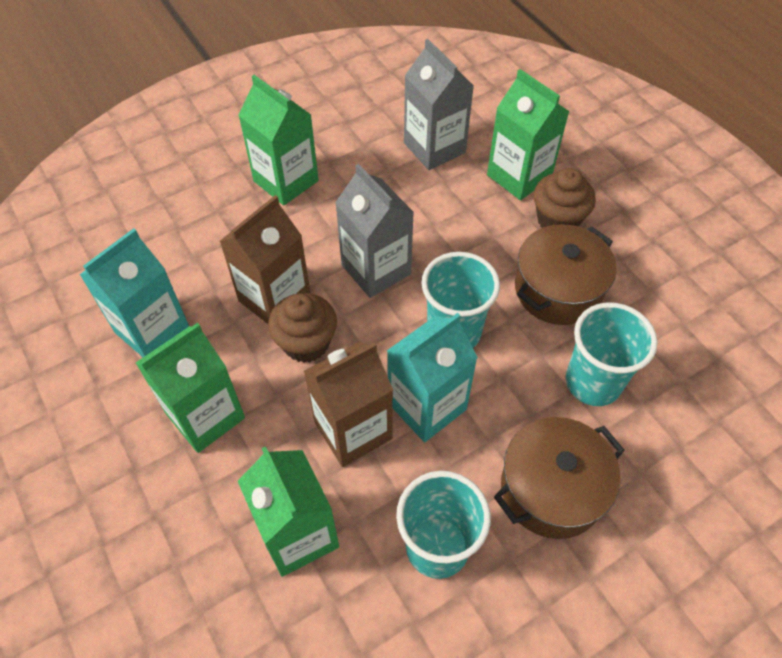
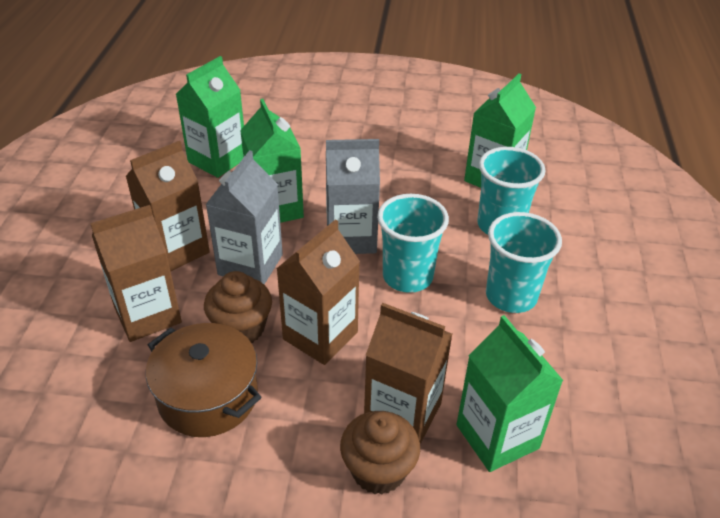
brown carton: 2 -> 4
brown pot: 2 -> 1
turquoise carton: 2 -> 0

